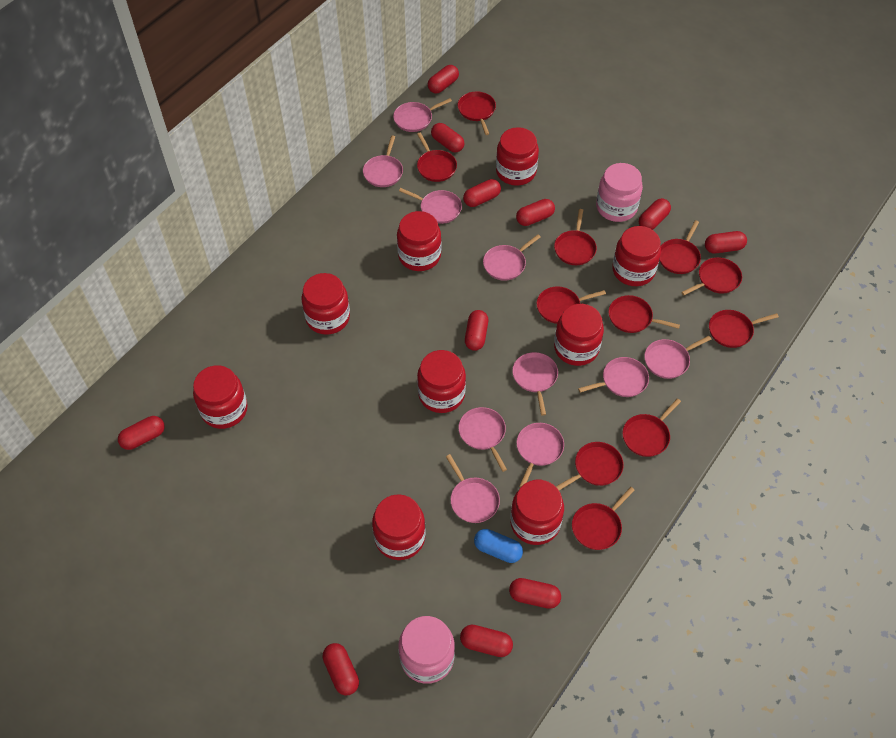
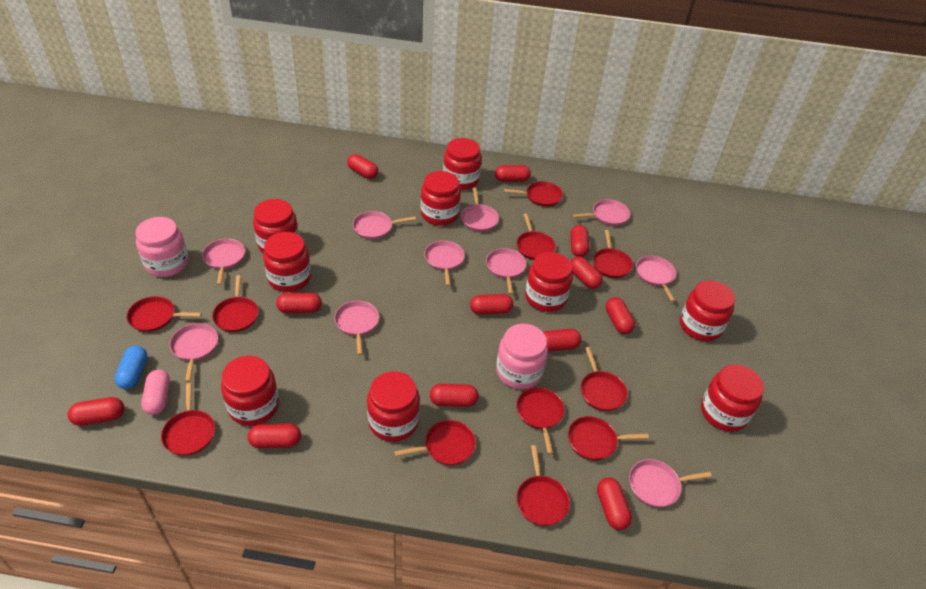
pink capsule: 0 -> 1
red capsule: 11 -> 12

